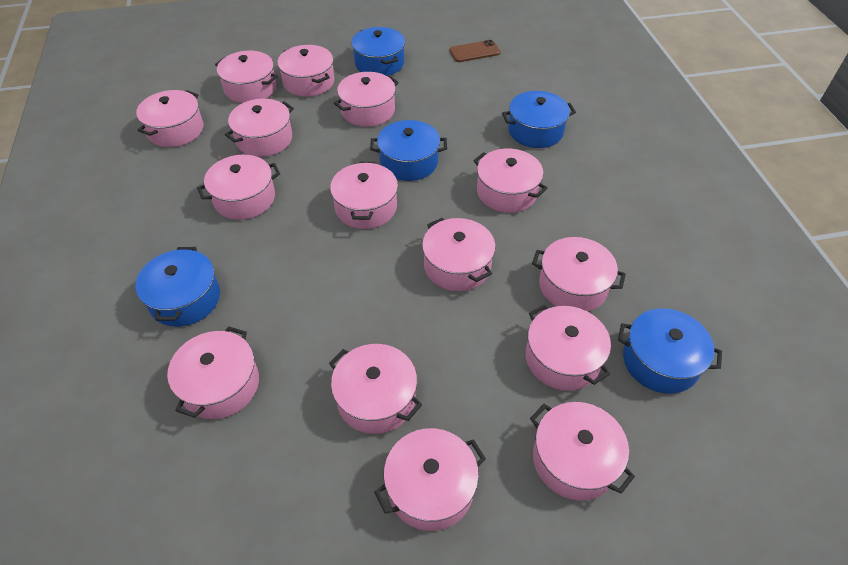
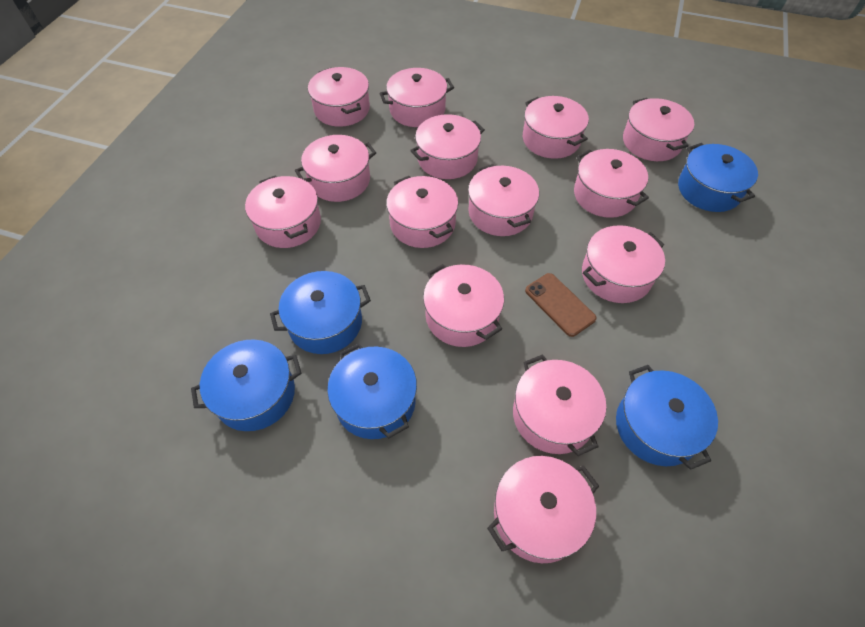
pink pot: 15 -> 14

